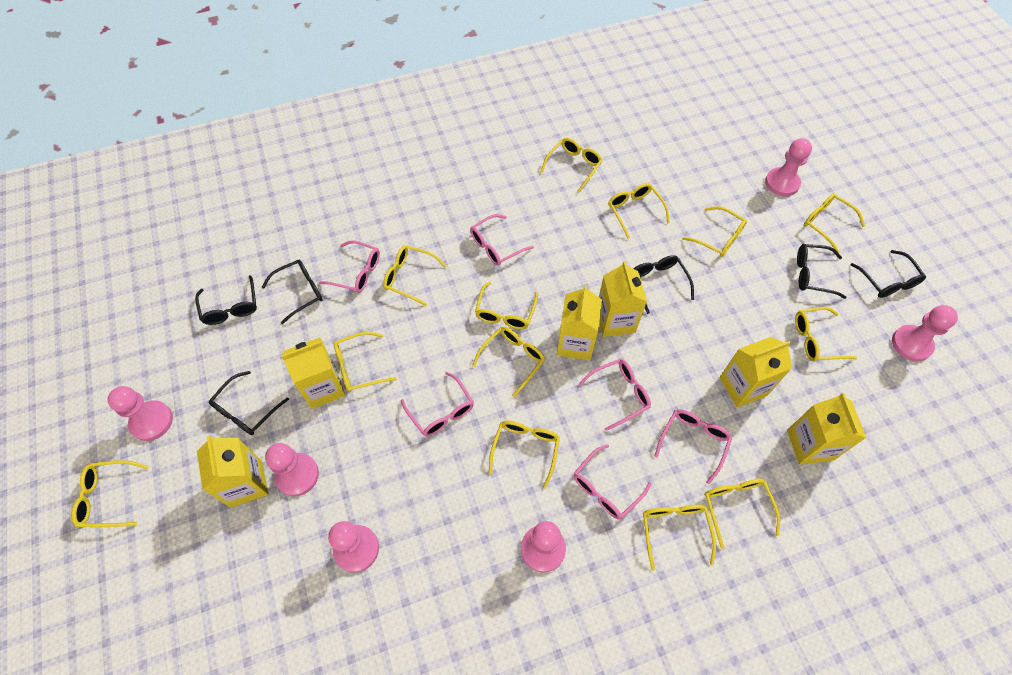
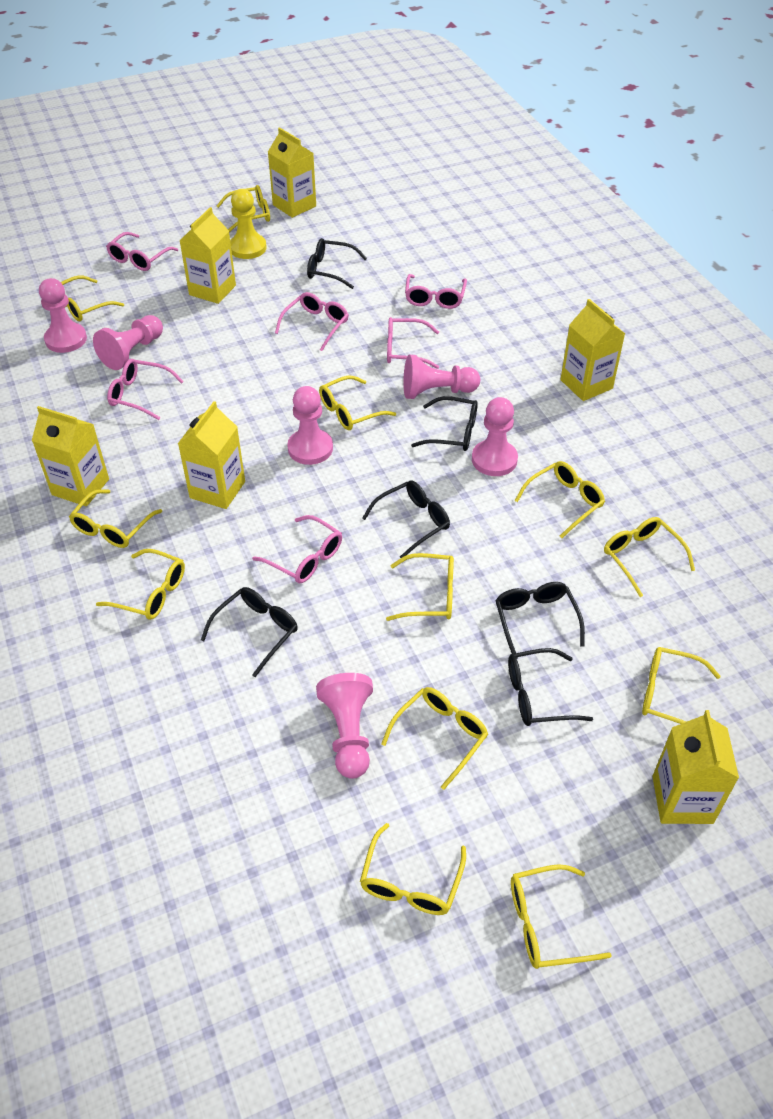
yellow glasses: 13 -> 12
yellow pawn: 0 -> 1

